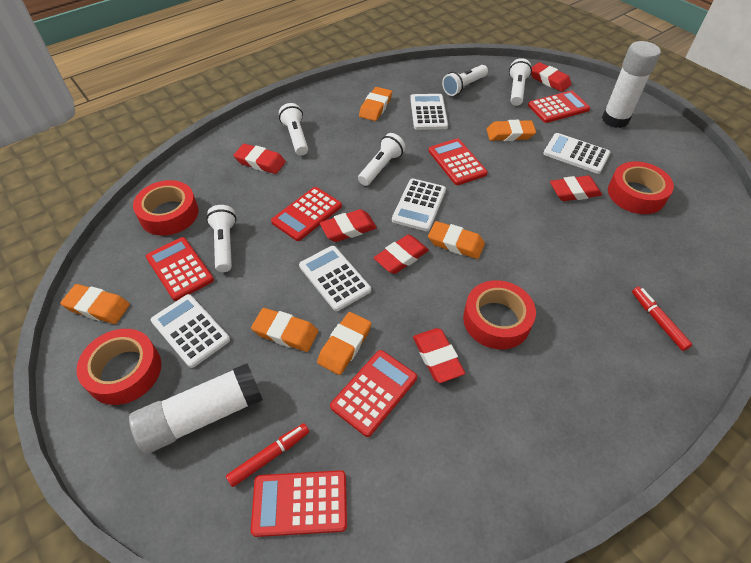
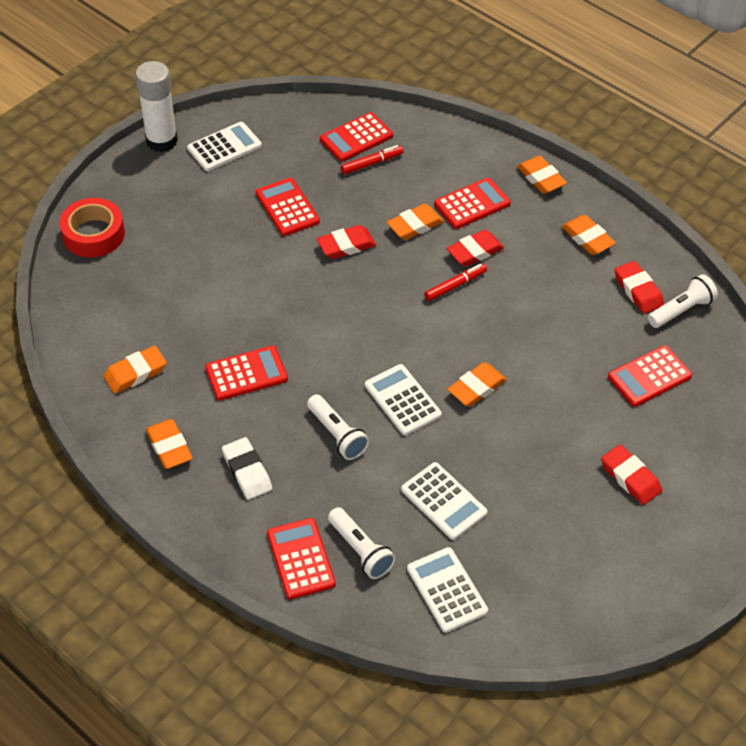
red eraser: 6 -> 4
red tape: 4 -> 1
white calculator: 5 -> 4
white eraser: 0 -> 1
white flashlight: 5 -> 3
white glue stick: 2 -> 1

